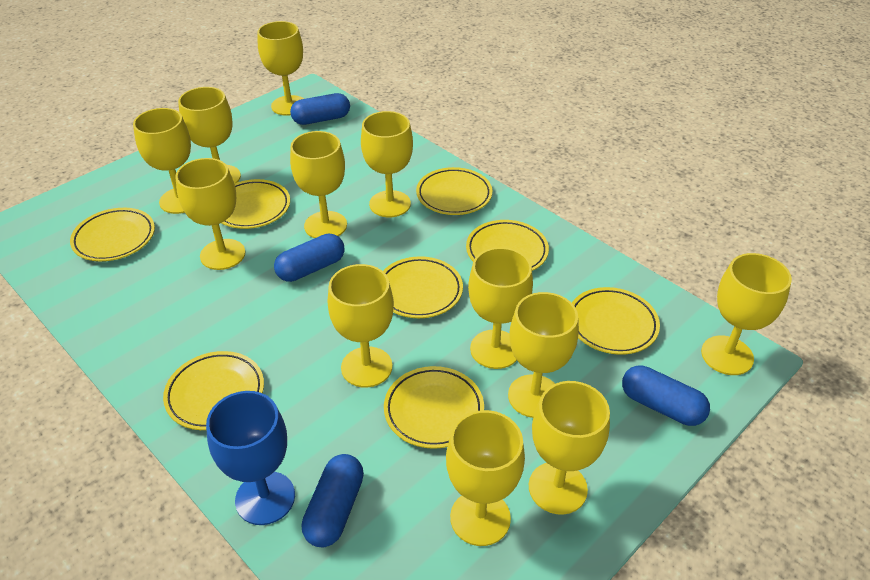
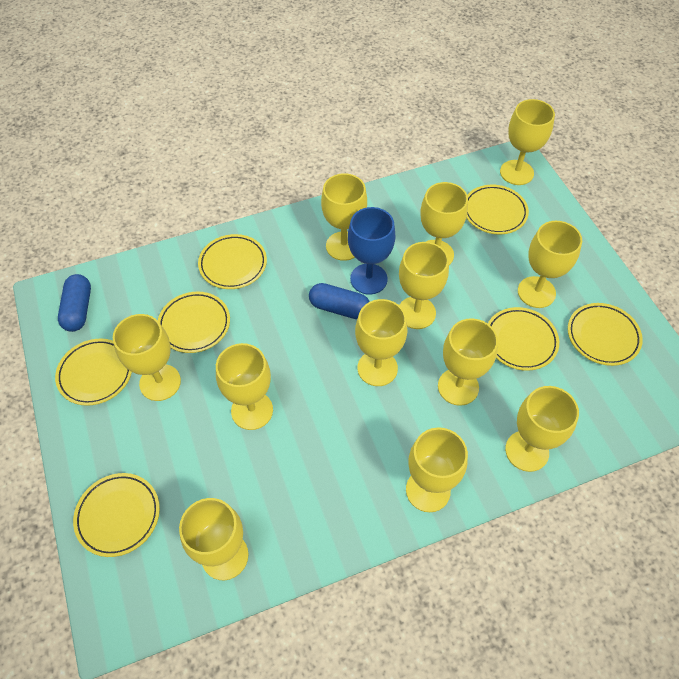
blue capsule: 4 -> 2
yellow plate: 8 -> 7

